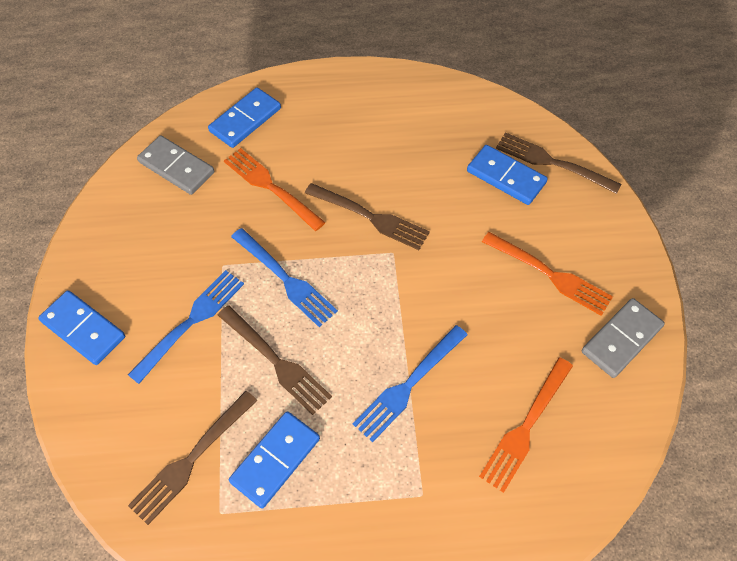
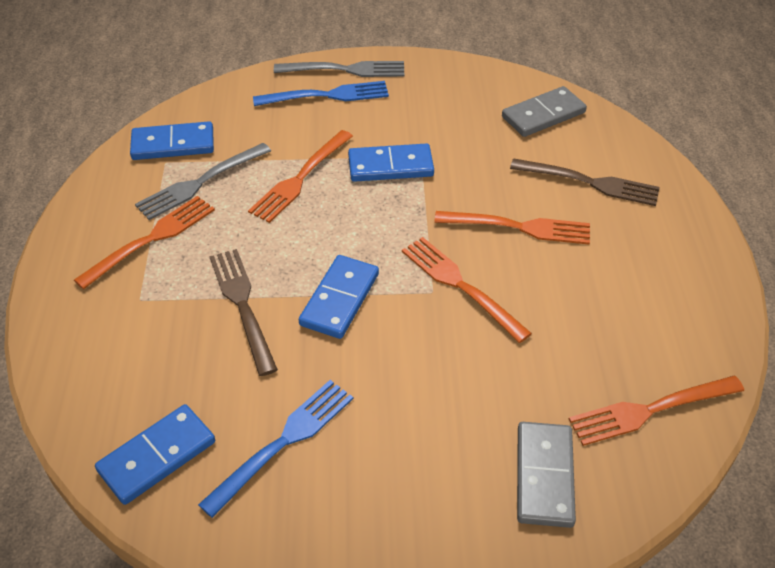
blue fork: 3 -> 2
brown fork: 4 -> 2
grey fork: 0 -> 2
orange fork: 3 -> 5

